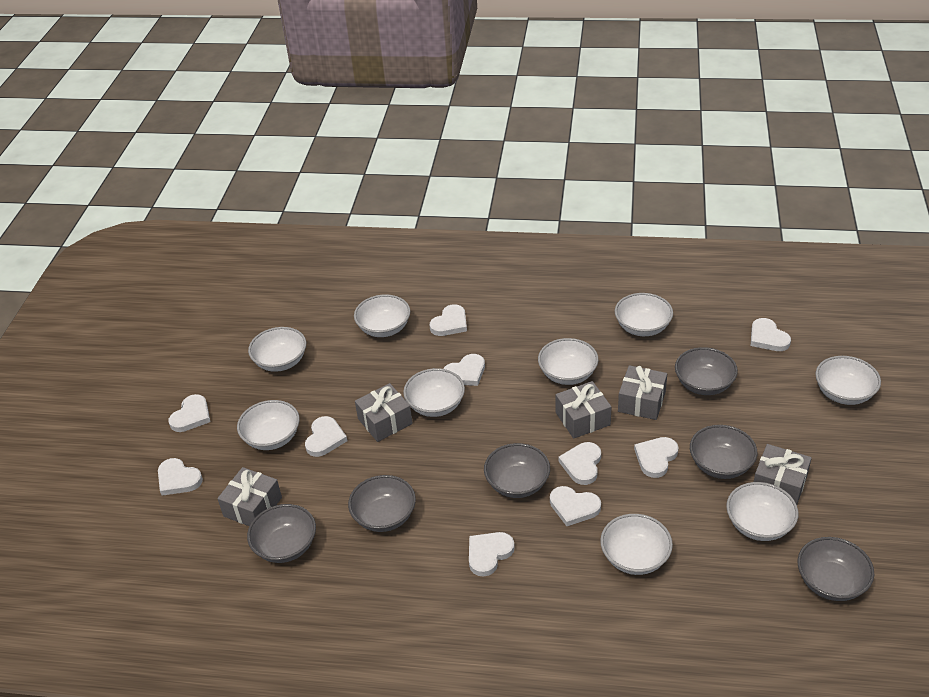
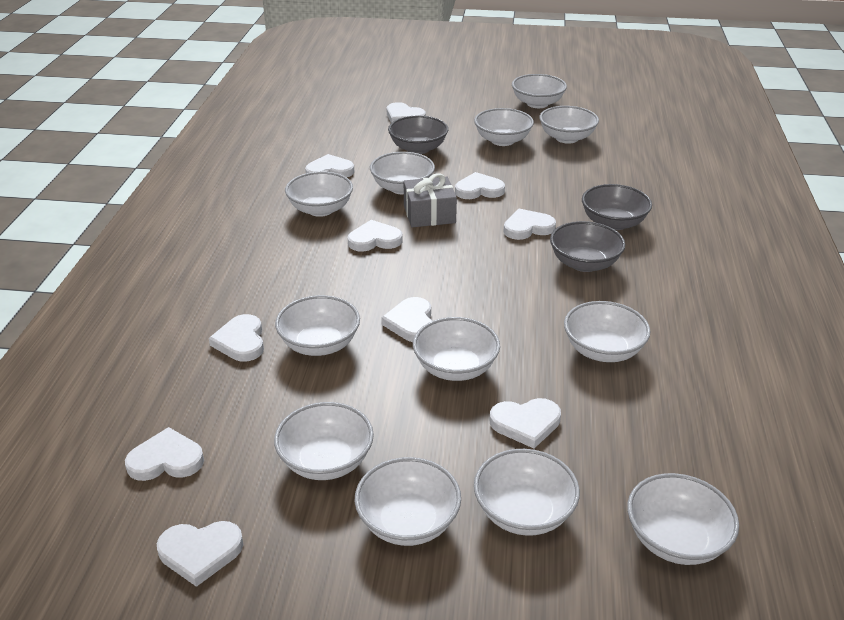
grey bowl: 6 -> 3
grey gift: 5 -> 1
white bowl: 9 -> 12

